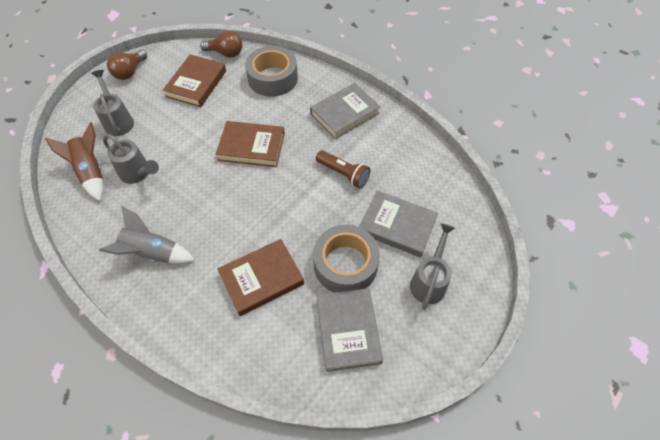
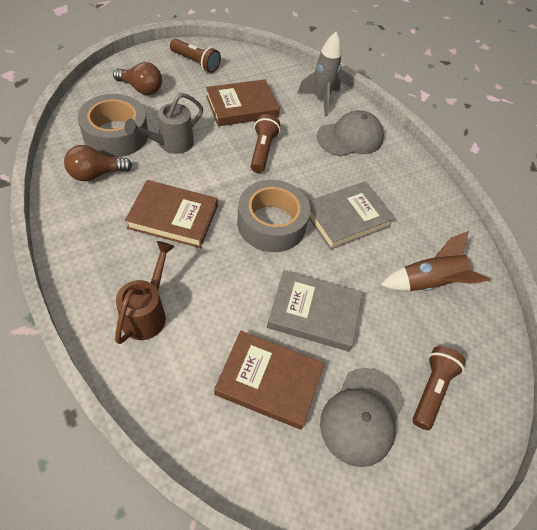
brown flashlight: 1 -> 3
brown watering can: 0 -> 1
grey book: 3 -> 2
grey cap: 0 -> 2
grey watering can: 3 -> 1

